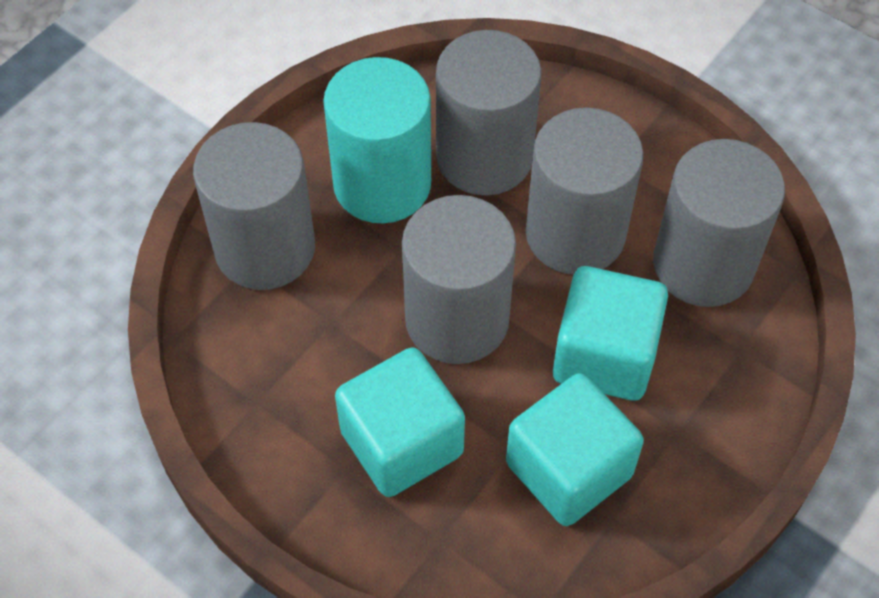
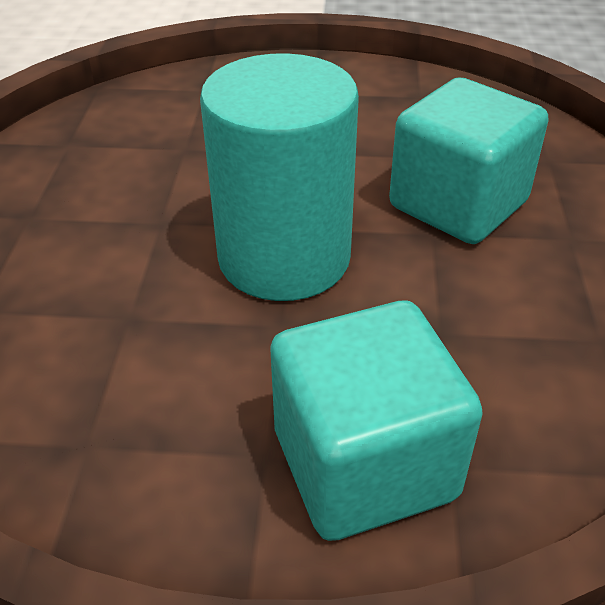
grey cylinder: 5 -> 0
turquoise cube: 3 -> 2

